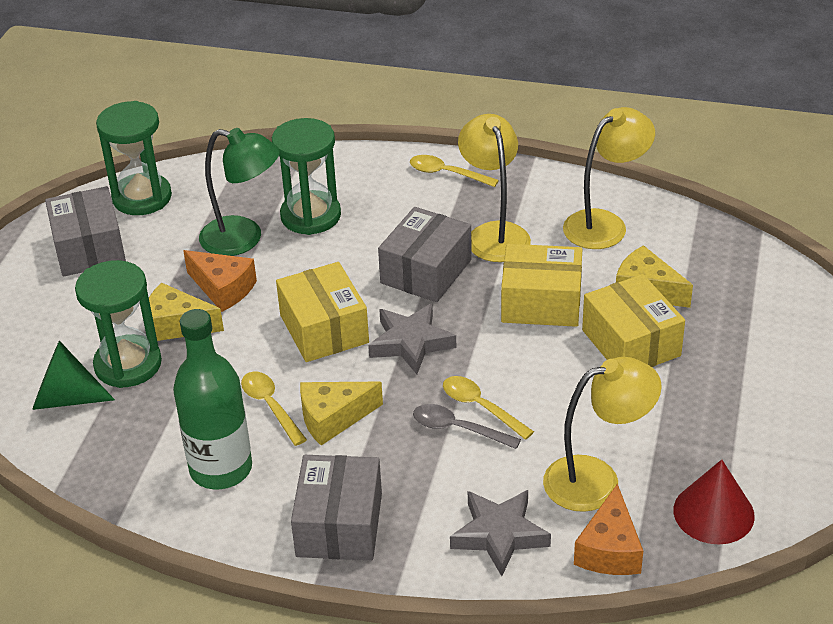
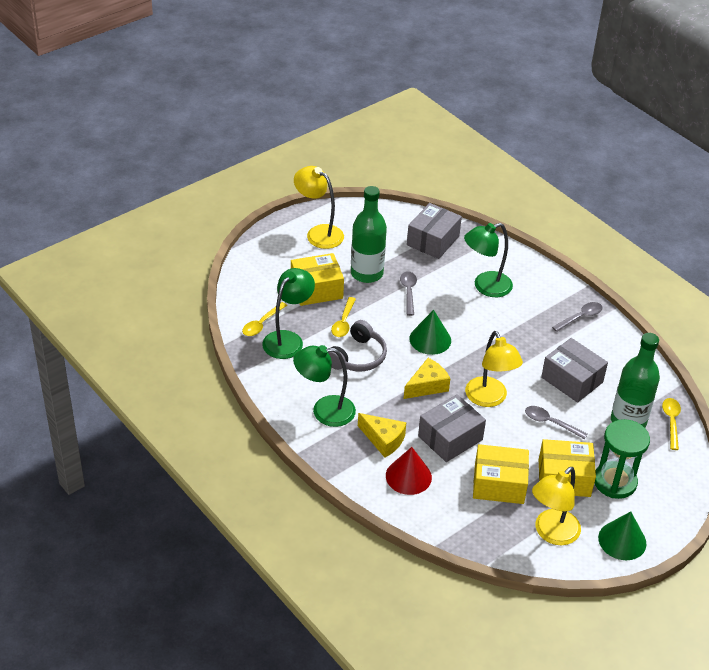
green bottle: 1 -> 2
green cone: 1 -> 2
green hourglass: 3 -> 1
green lamp: 1 -> 3
grey headphones: 0 -> 1
grey spoon: 1 -> 3
grey star: 2 -> 0
orange cheese: 2 -> 0
yellow cheese: 3 -> 2

